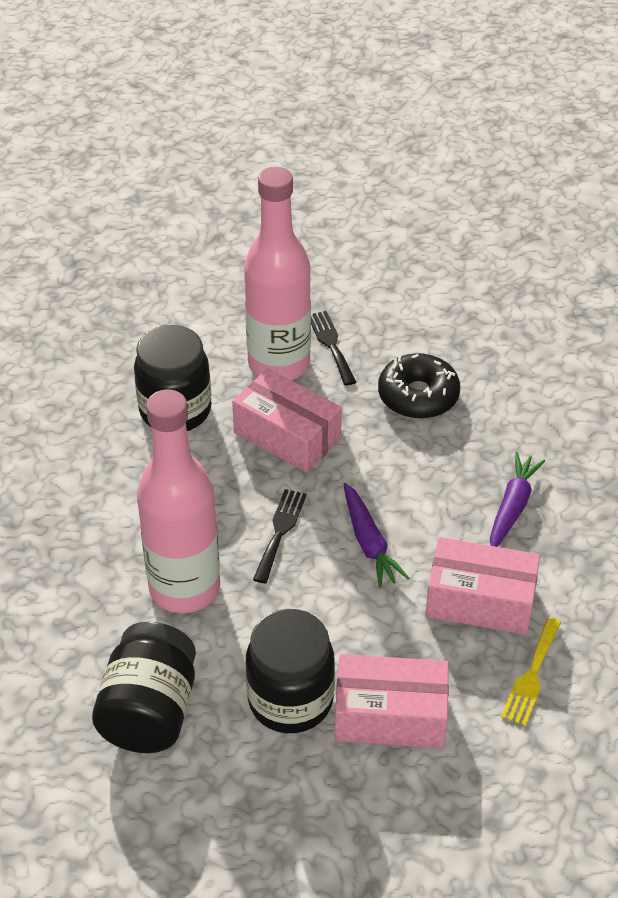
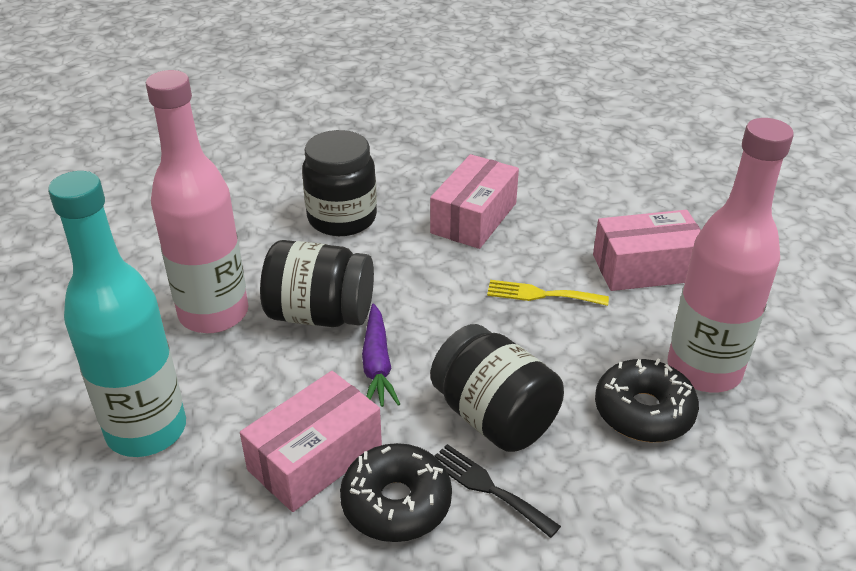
black donut: 1 -> 2
black fork: 2 -> 1
purple carrot: 2 -> 1
turquoise bottle: 0 -> 1

